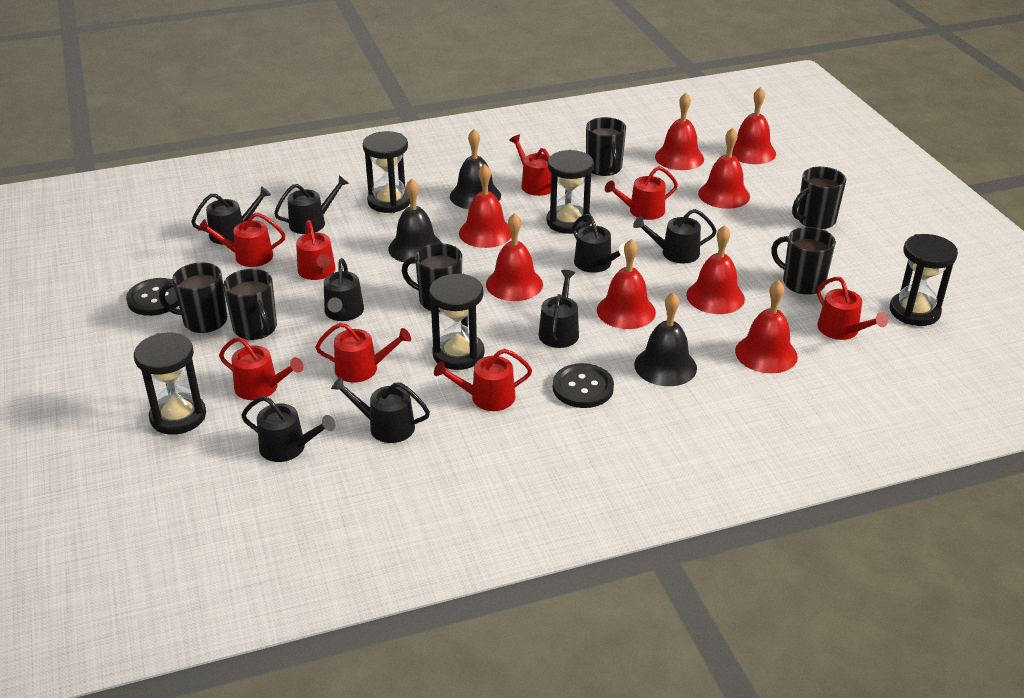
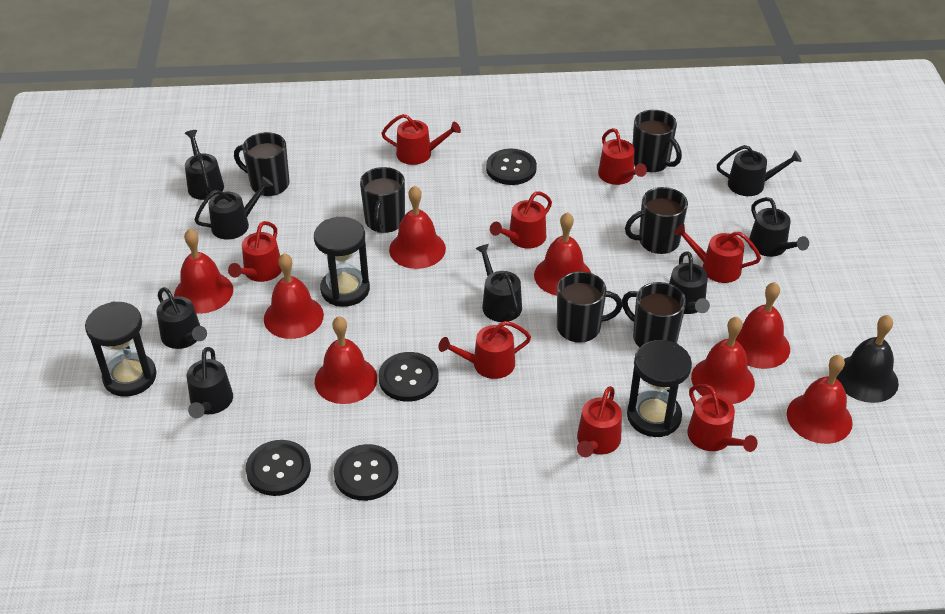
black bell: 3 -> 1
black button: 2 -> 4
black hourglass: 5 -> 3

